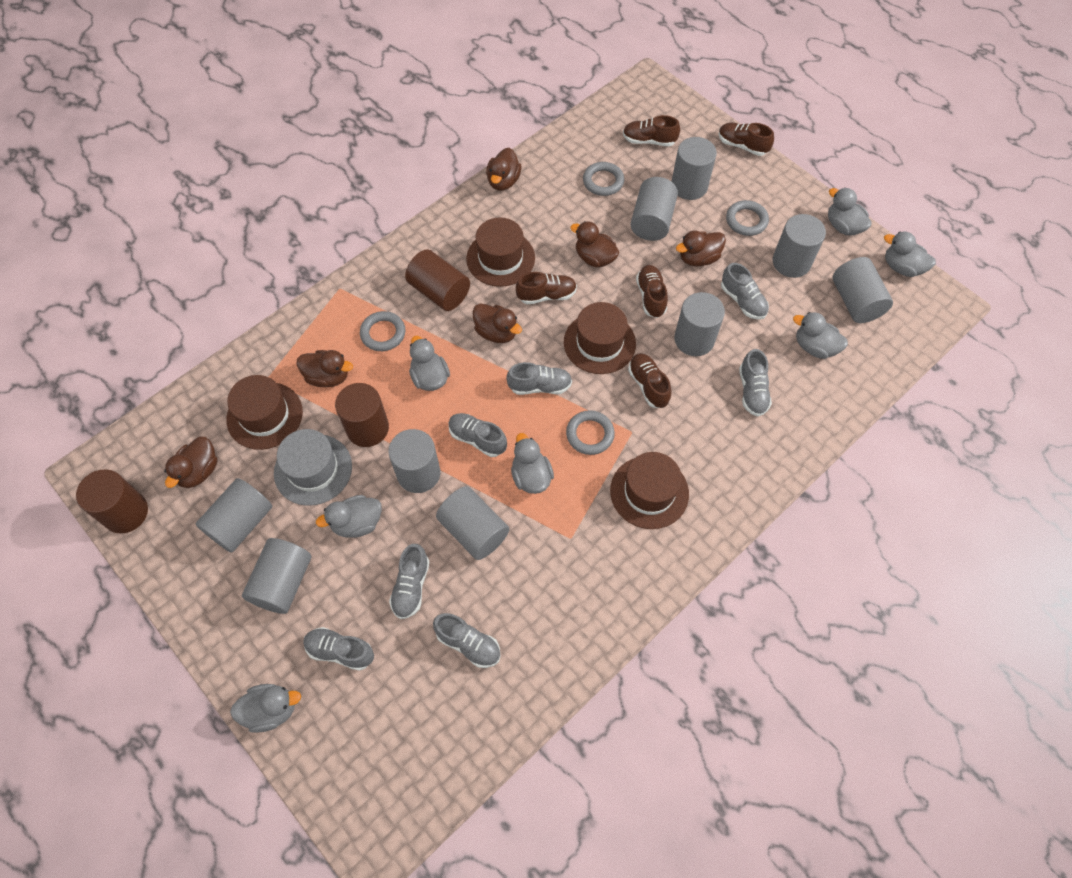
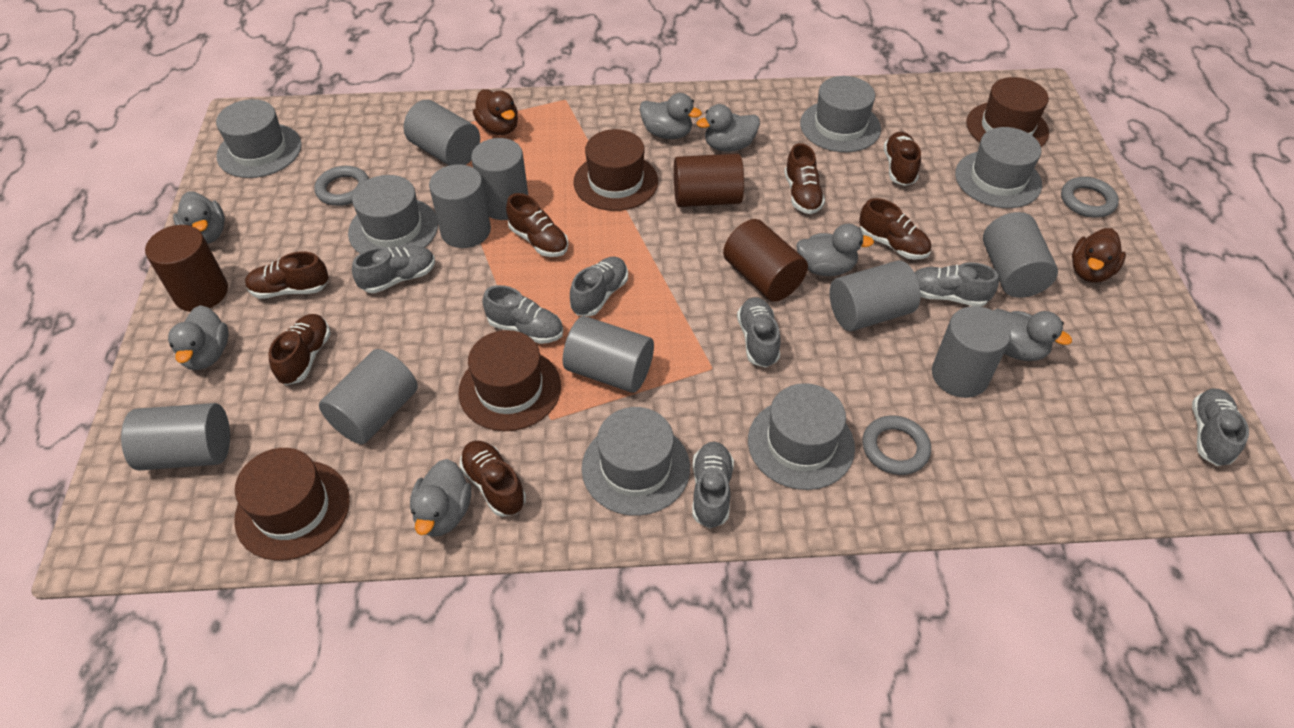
brown duck: 6 -> 2
brown shoe: 5 -> 7
grey hat: 1 -> 6
grey ring: 4 -> 3

